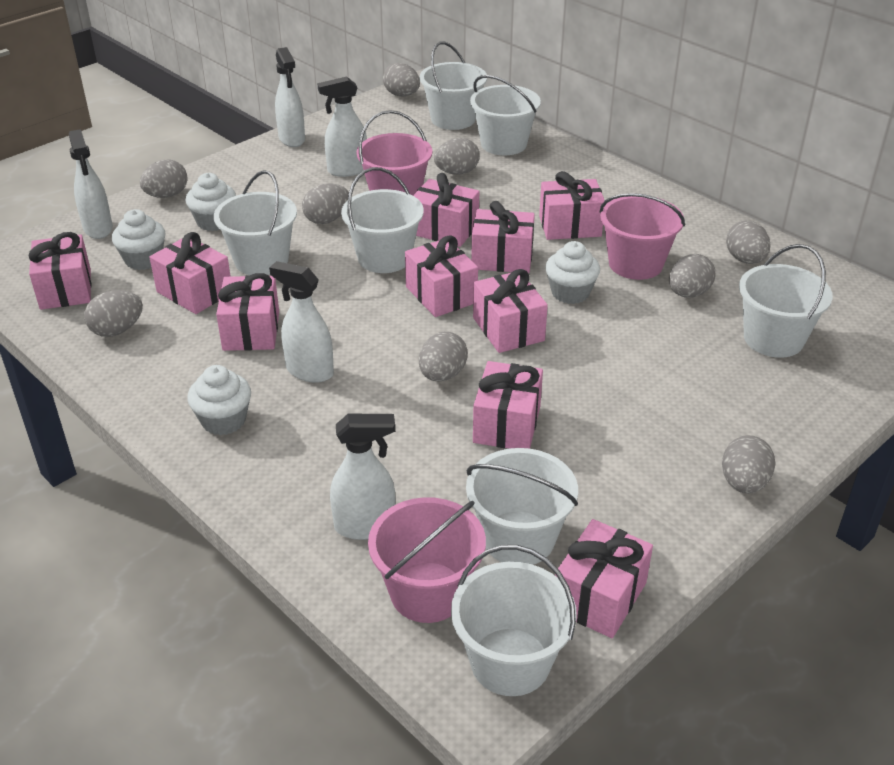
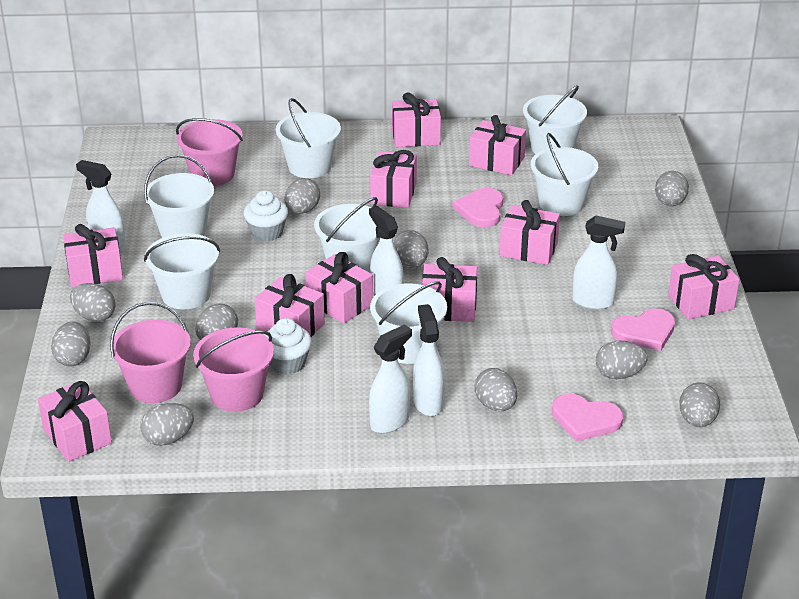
grey egg: 9 -> 10
pink heart: 0 -> 3
white cupcake: 4 -> 2

